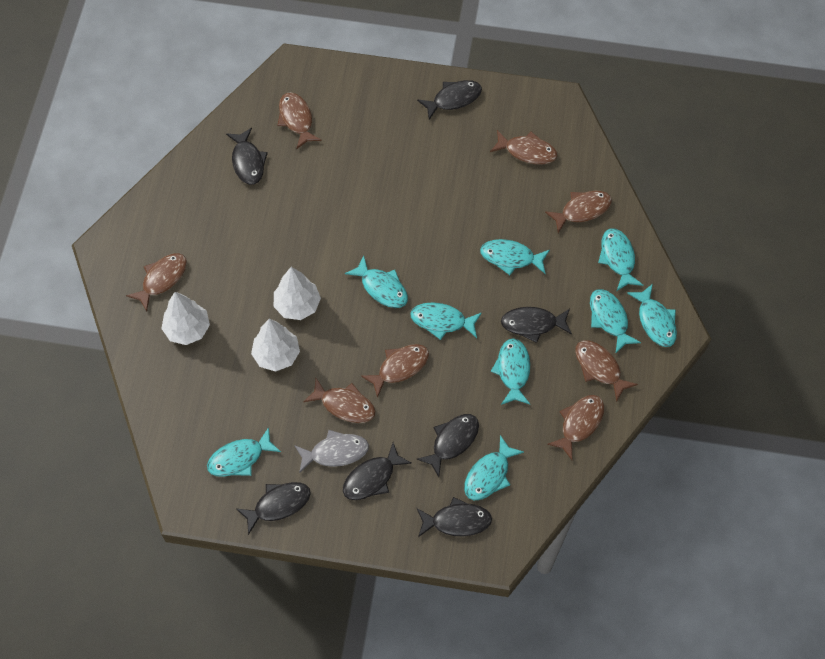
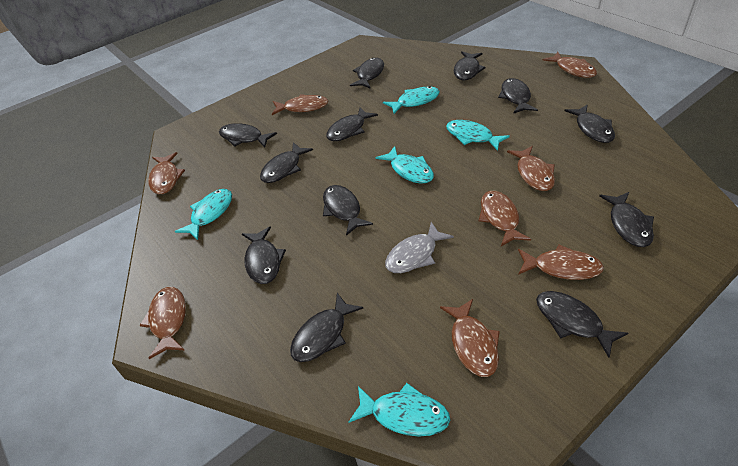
black fish: 7 -> 12
turquoise fish: 9 -> 5
white tree: 3 -> 0

